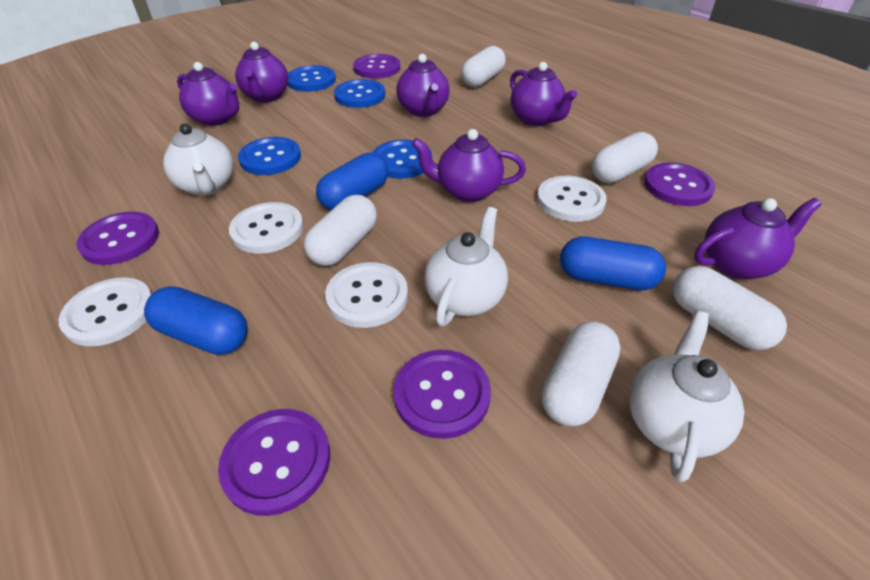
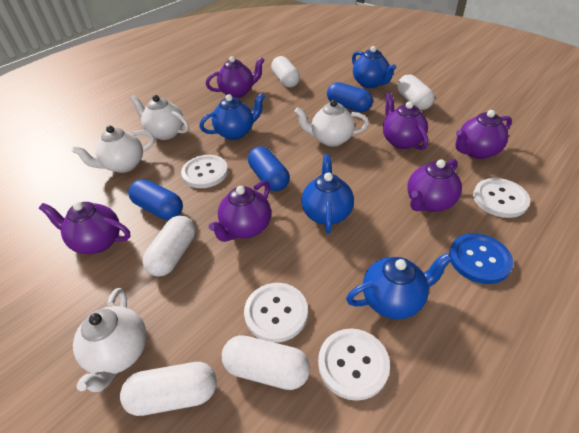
blue button: 4 -> 1
blue teapot: 0 -> 4
purple button: 5 -> 0
white teapot: 3 -> 4

